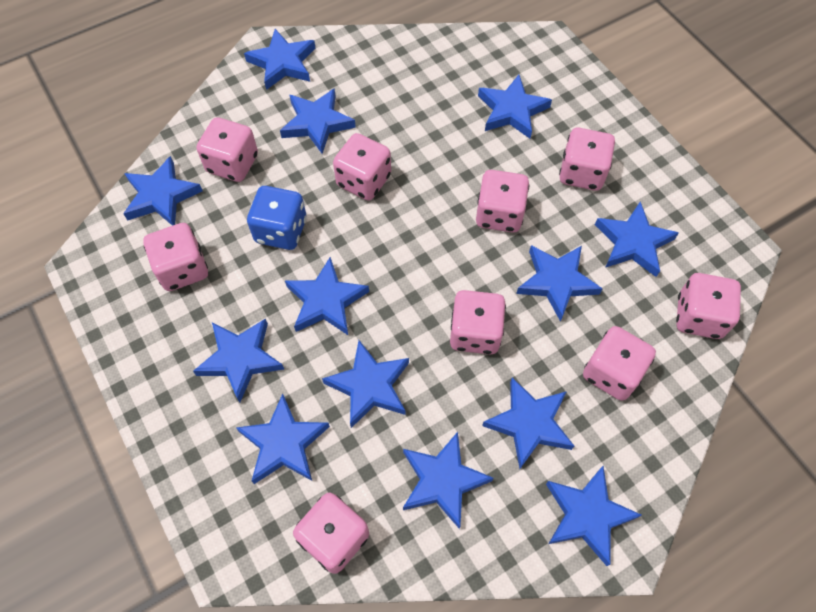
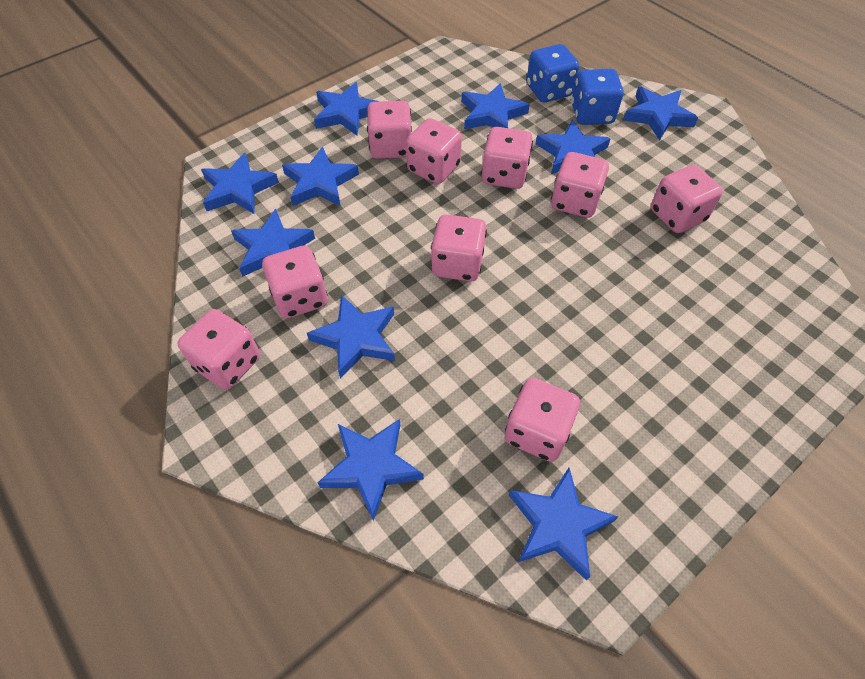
blue dice: 1 -> 2
blue star: 13 -> 10

